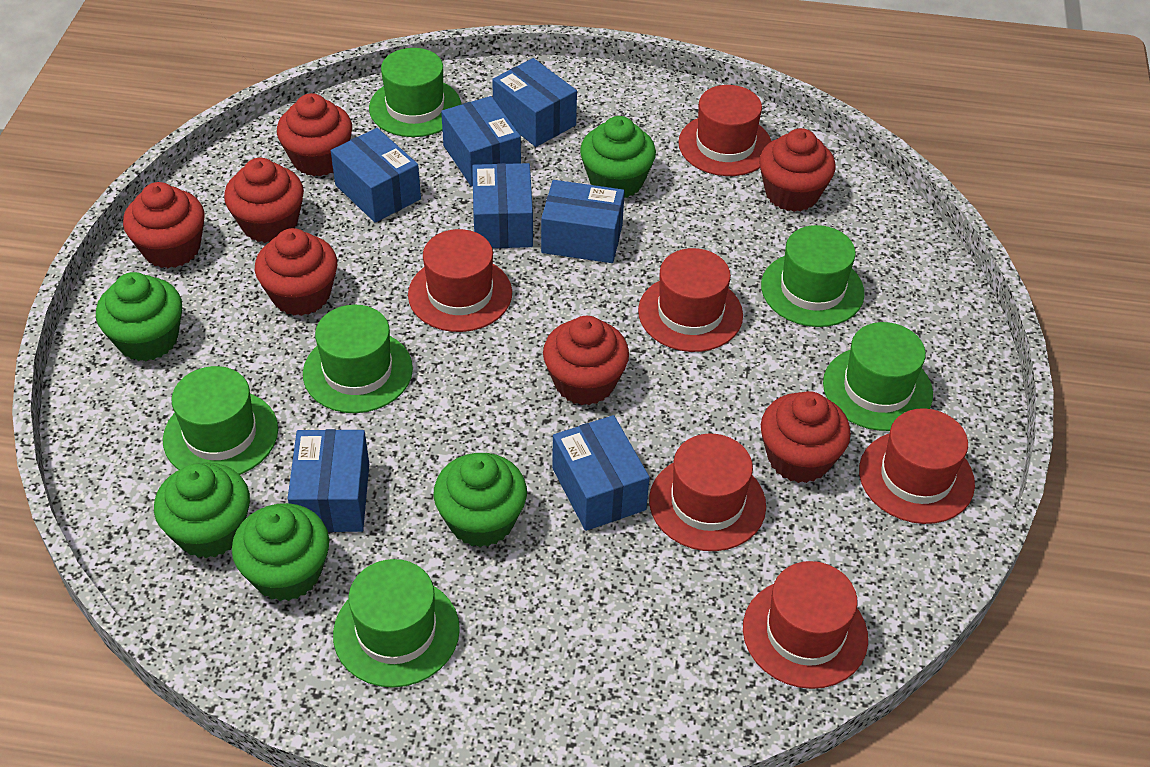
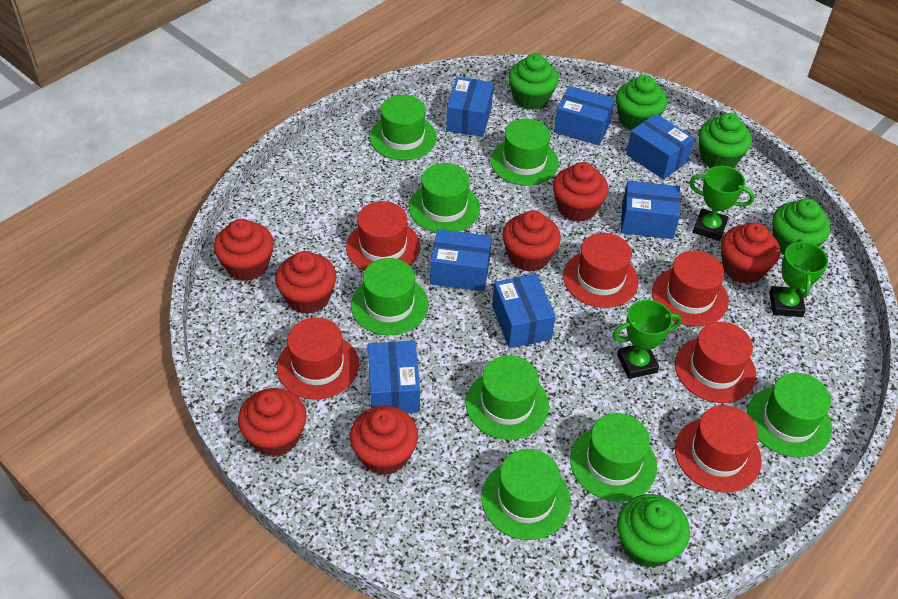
green hat: 6 -> 8
green trophy: 0 -> 3

